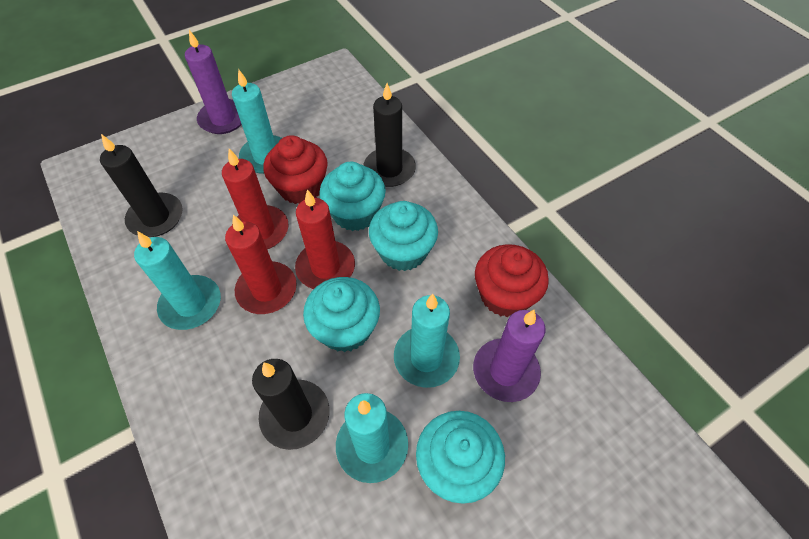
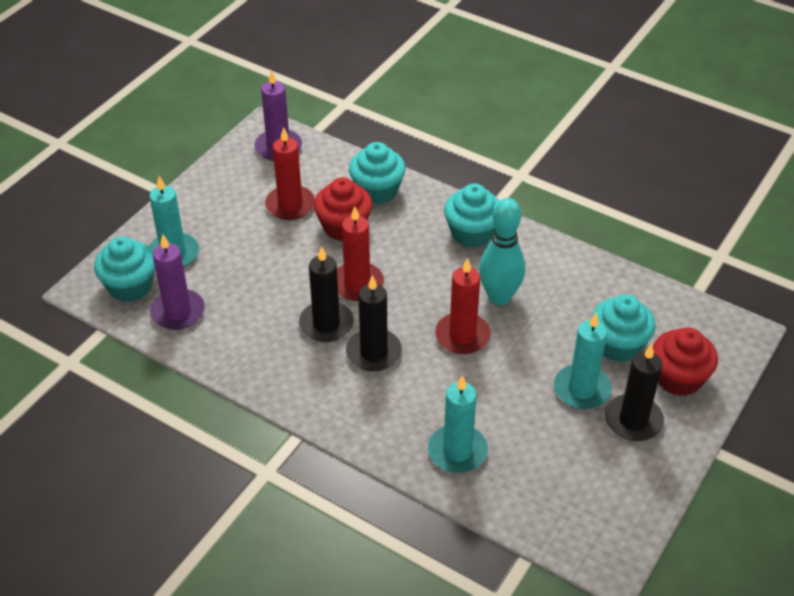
turquoise bowling pin: 0 -> 1
turquoise candle: 4 -> 3

